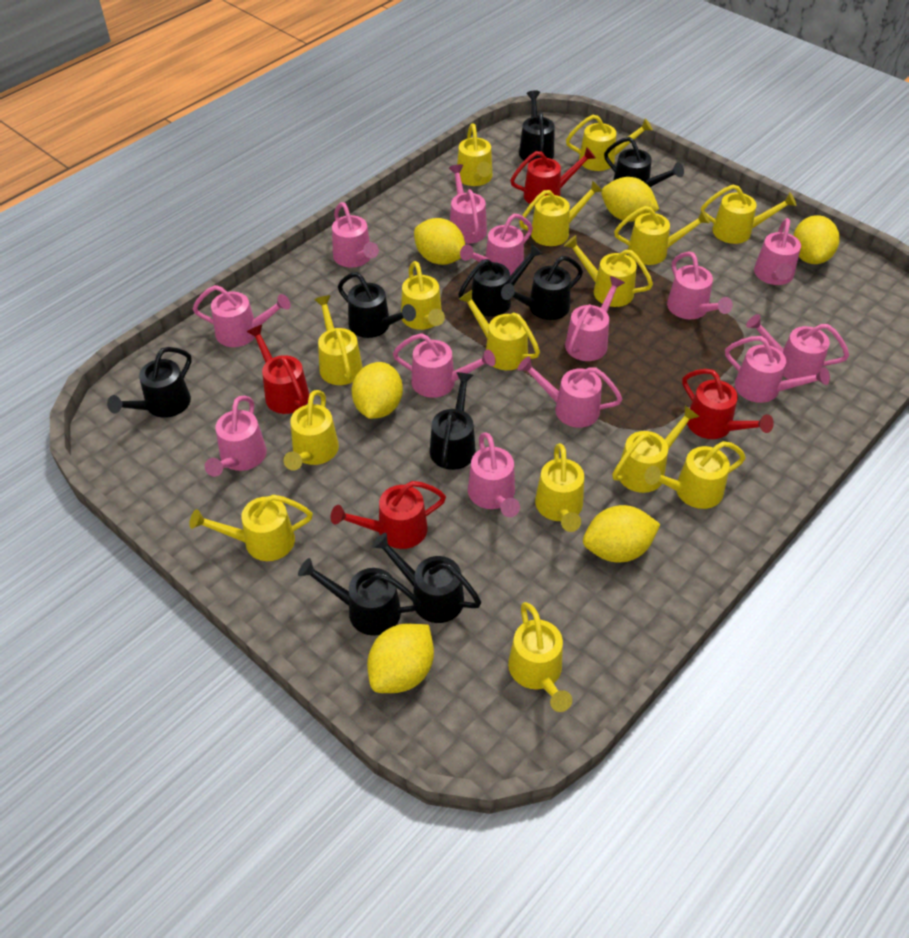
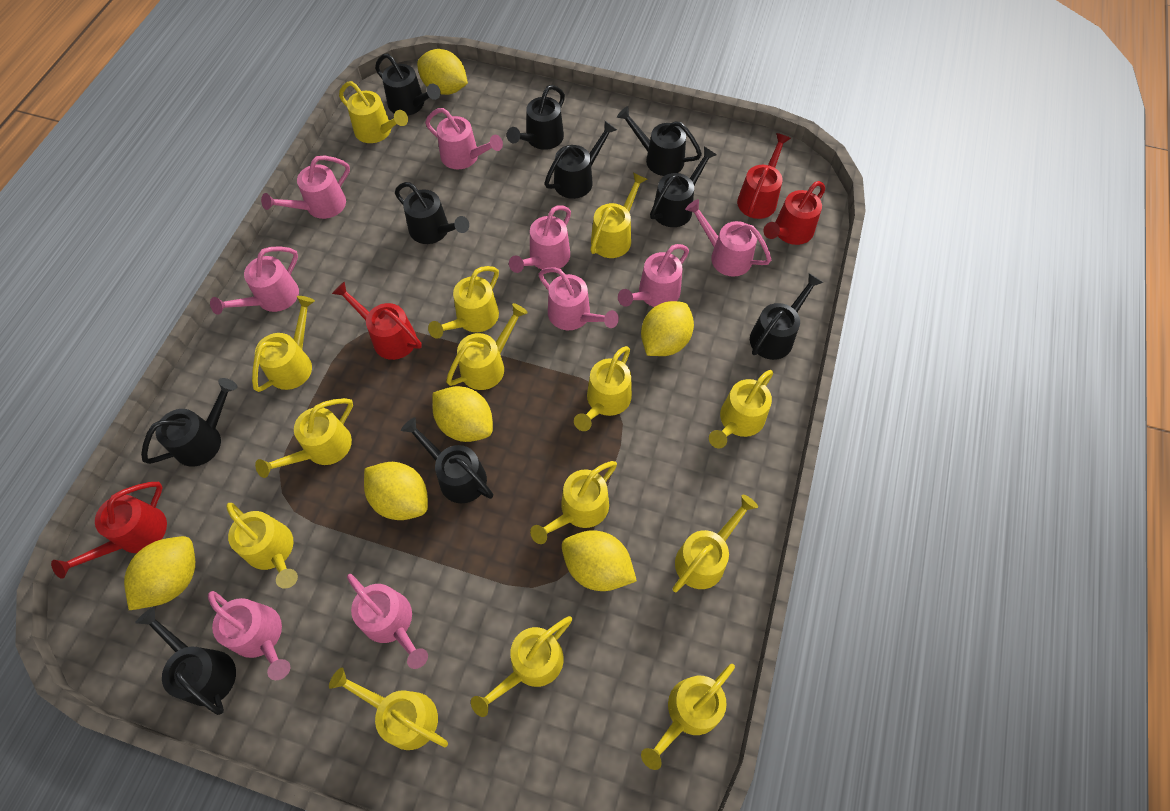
black watering can: 9 -> 10
pink watering can: 13 -> 9
yellow watering can: 15 -> 14

